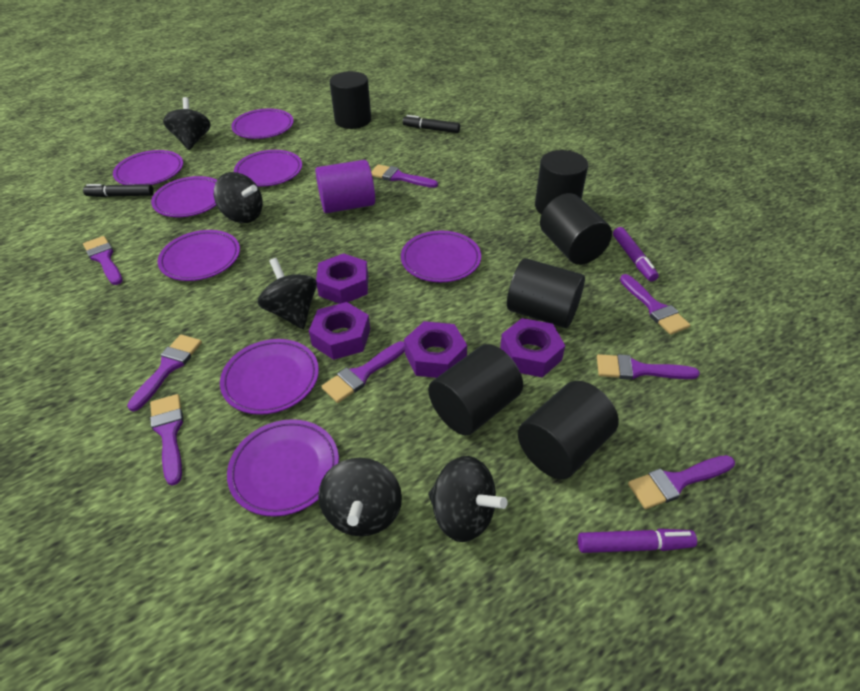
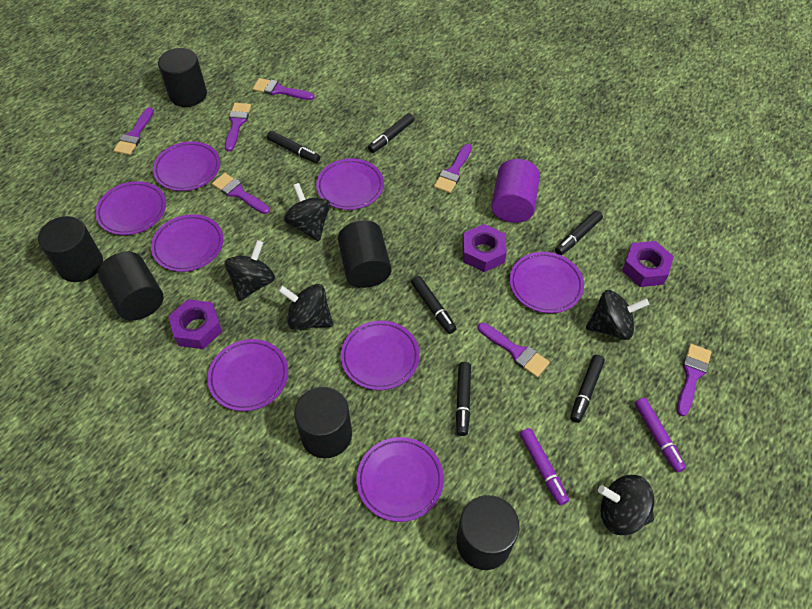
black marker: 2 -> 6
purple brush: 8 -> 7
purple nut: 4 -> 3

